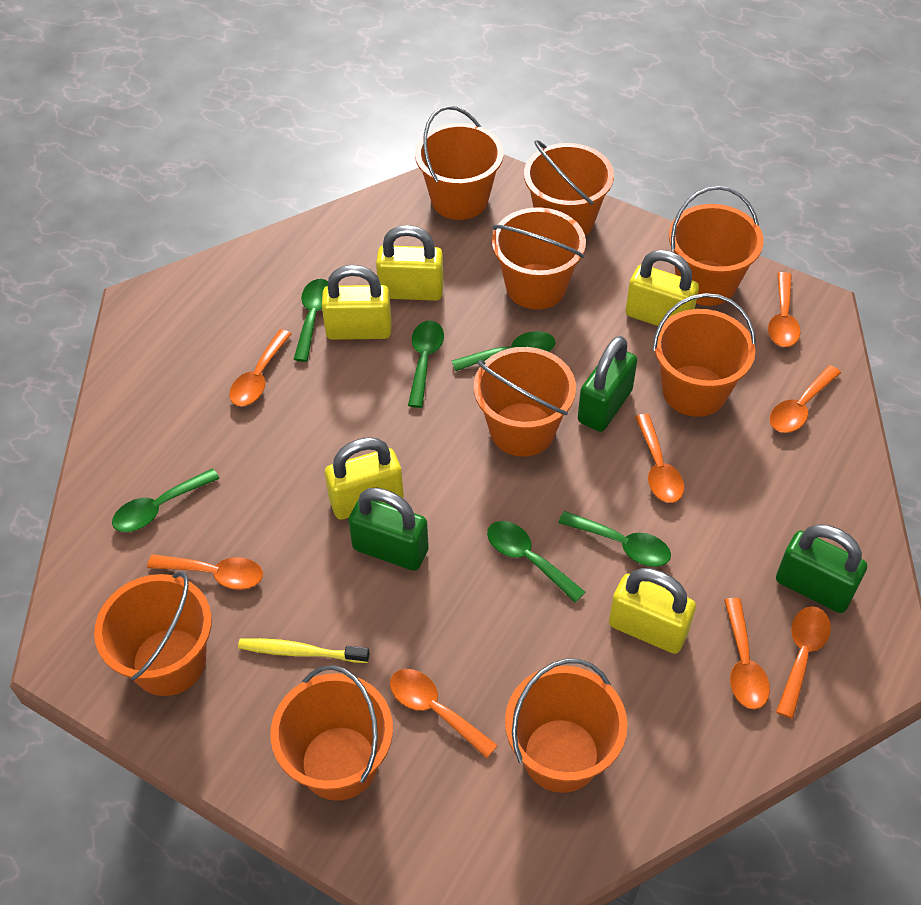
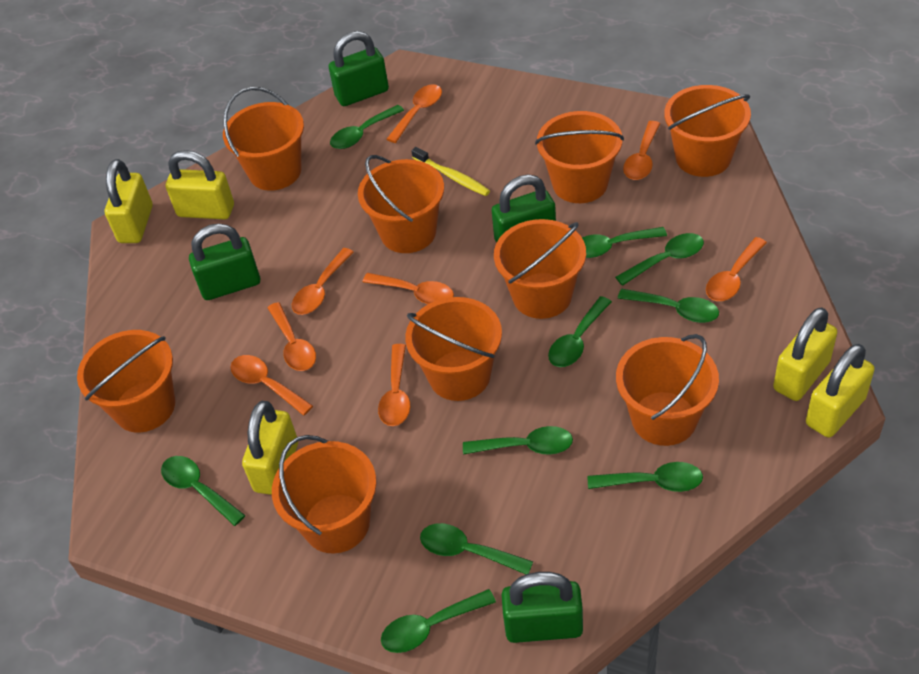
green padlock: 3 -> 4
green spoon: 6 -> 10

